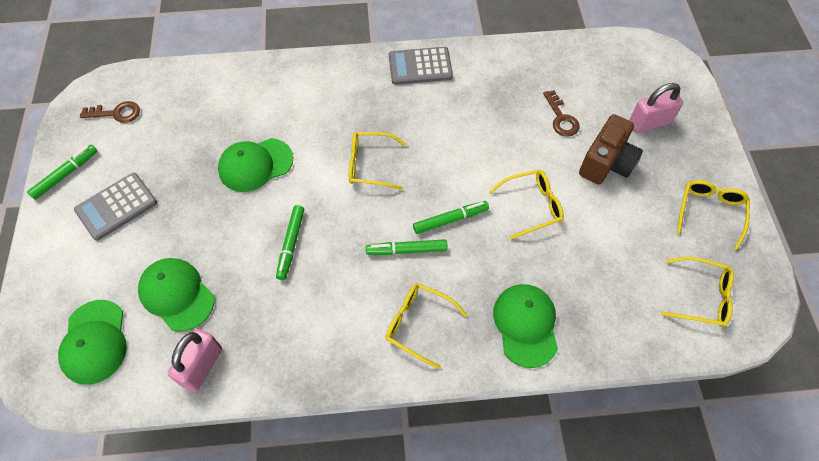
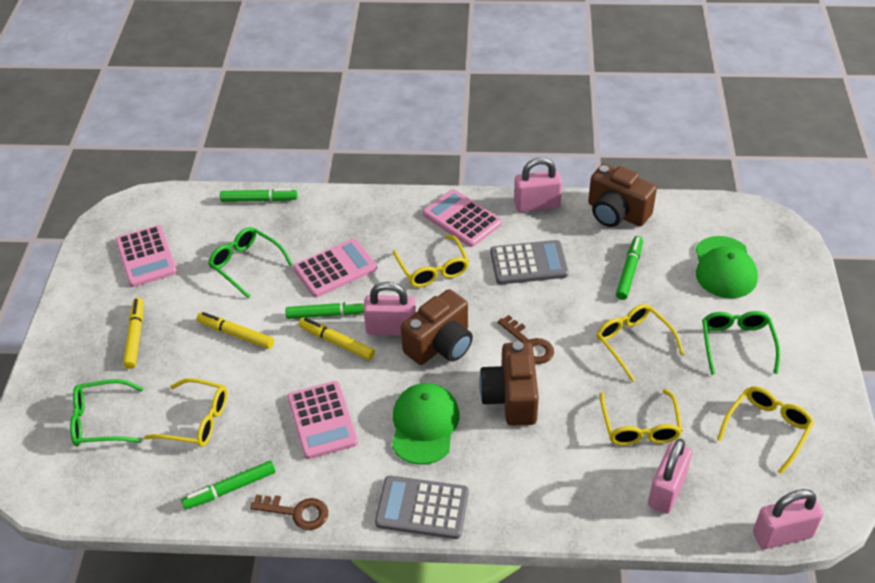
brown camera: 1 -> 3
green cap: 4 -> 2
green glasses: 0 -> 3
pink calculator: 0 -> 4
pink padlock: 2 -> 4
yellow marker: 0 -> 3

